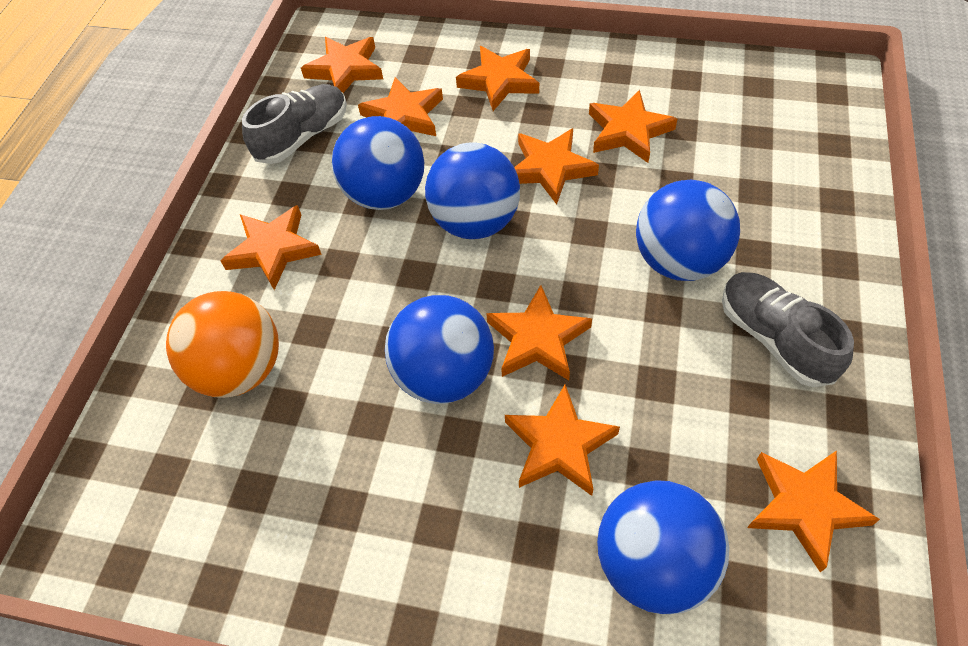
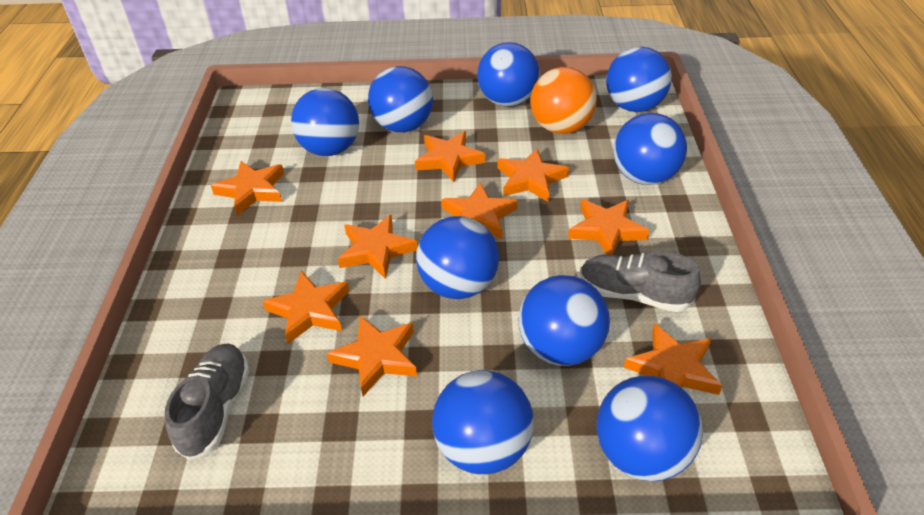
blue ball: 5 -> 9

